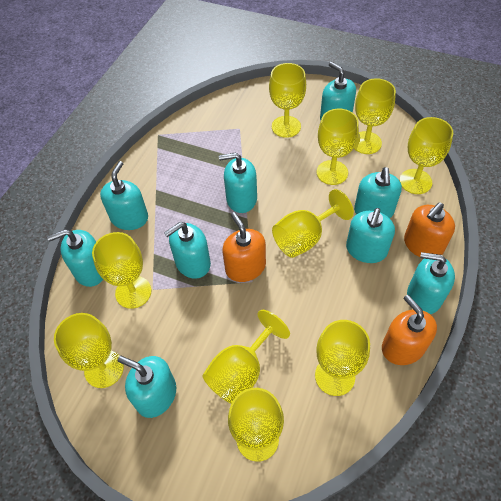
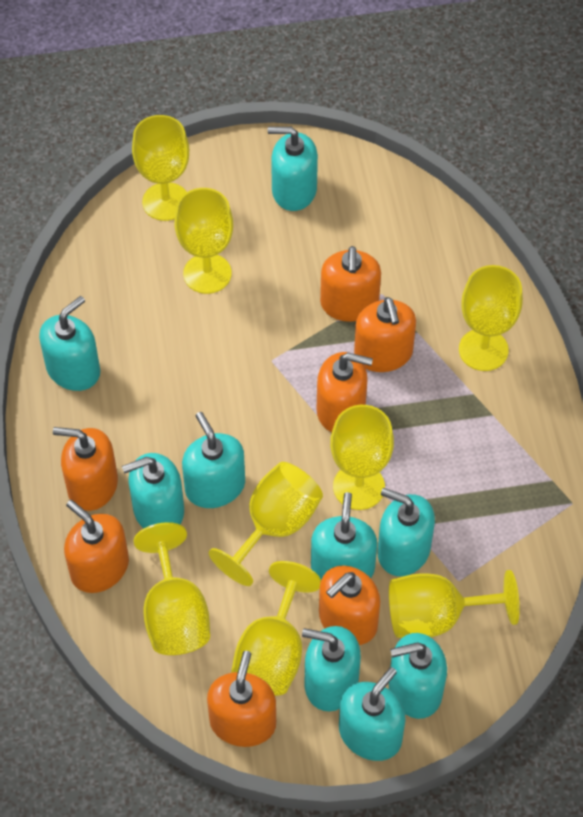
orange soap dispenser: 3 -> 7
yellow goblet: 10 -> 8

